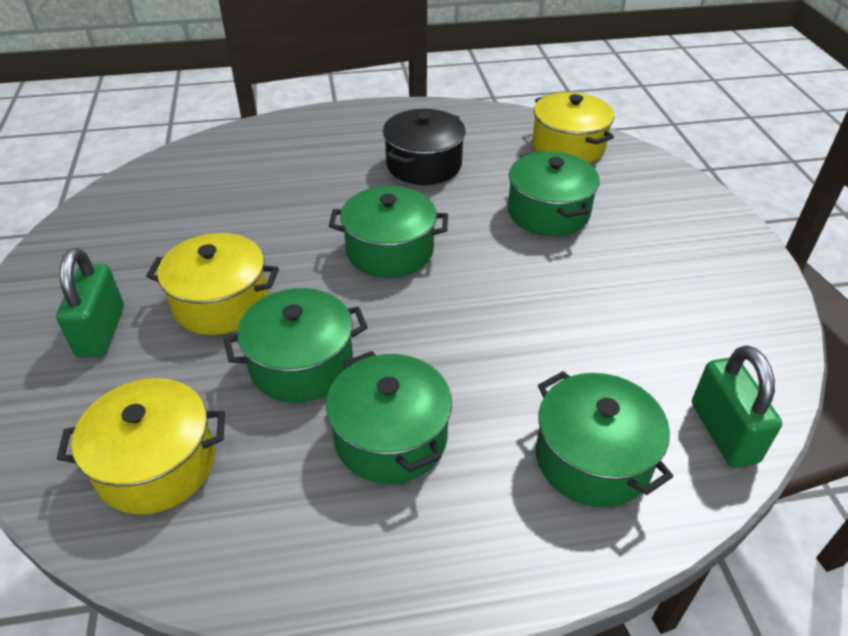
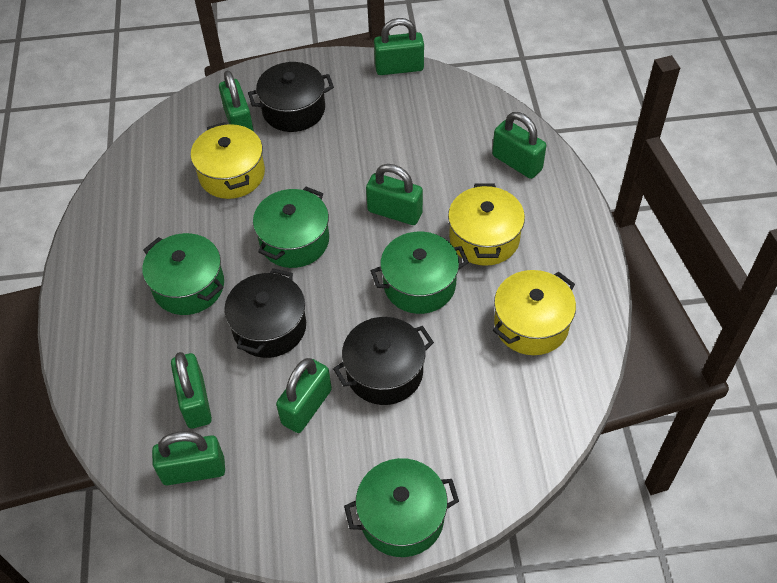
black pot: 1 -> 3
green padlock: 2 -> 7
green pot: 5 -> 4

